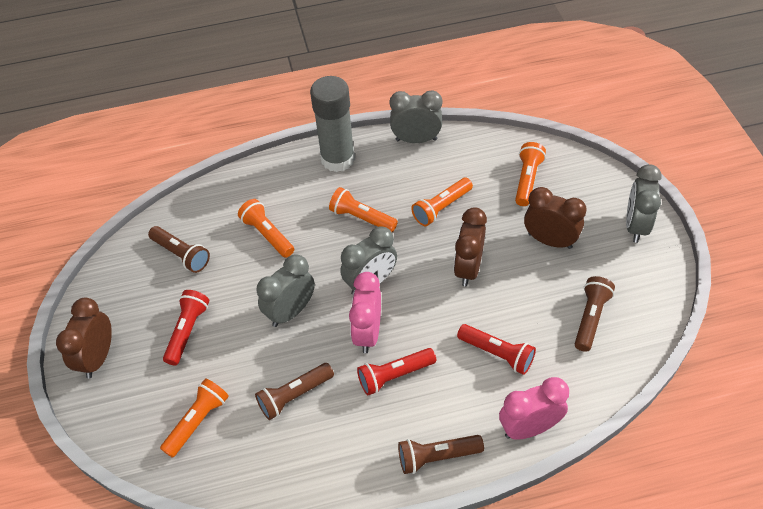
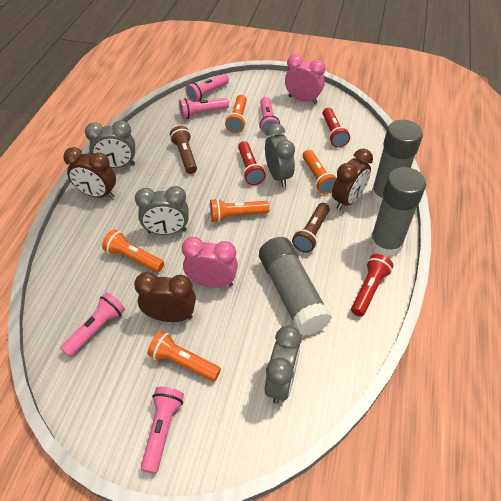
brown flashlight: 4 -> 2
grey glue stick: 1 -> 3
pink flashlight: 0 -> 5

